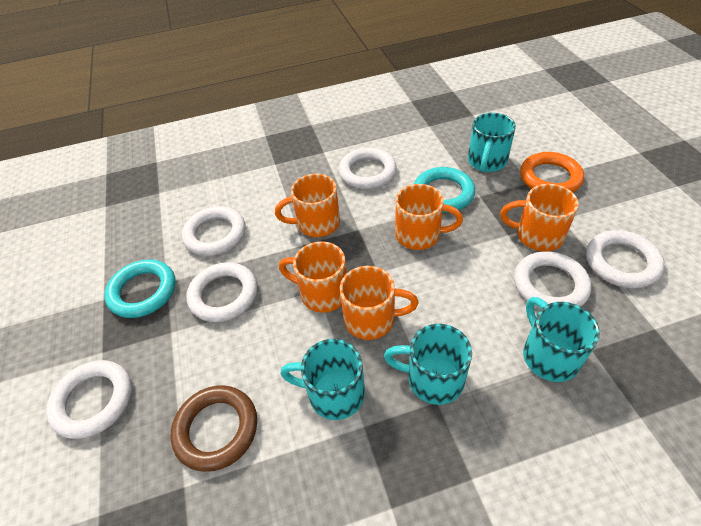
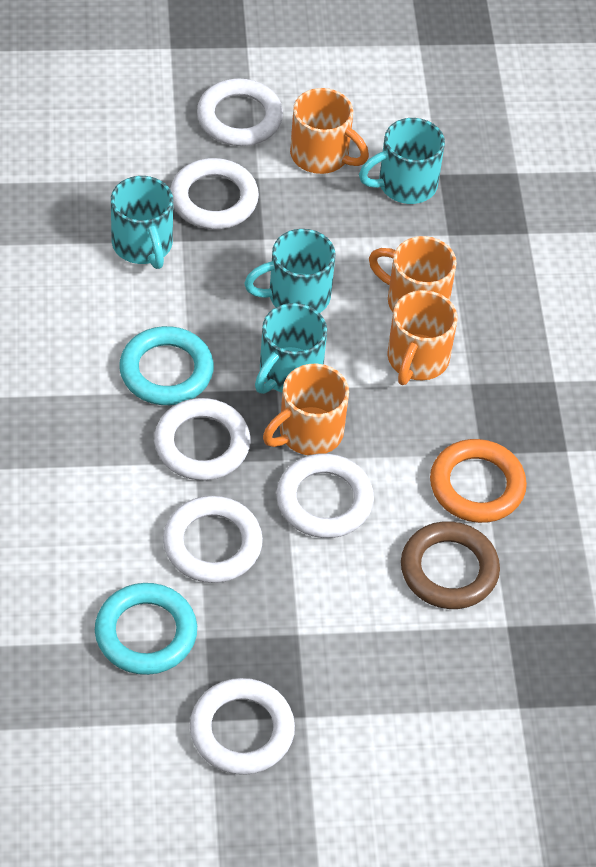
orange mug: 5 -> 4

